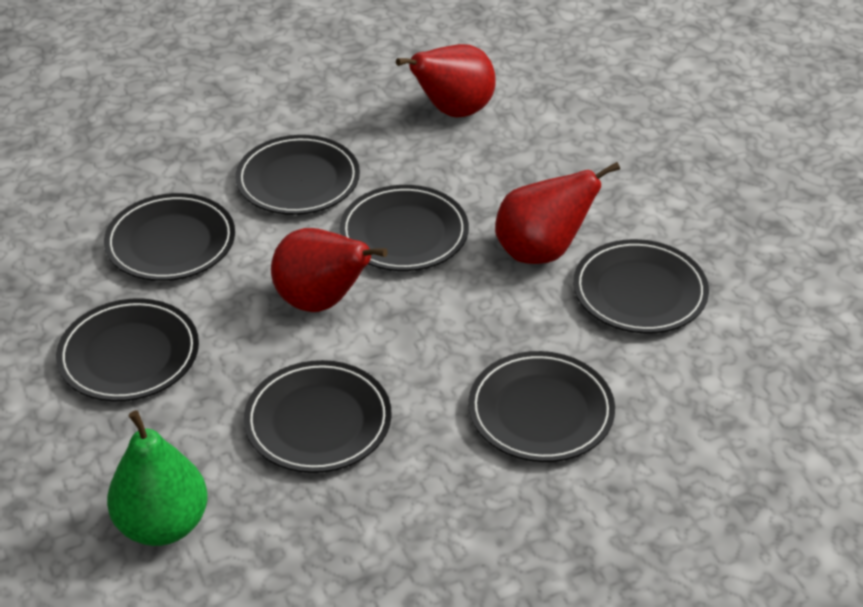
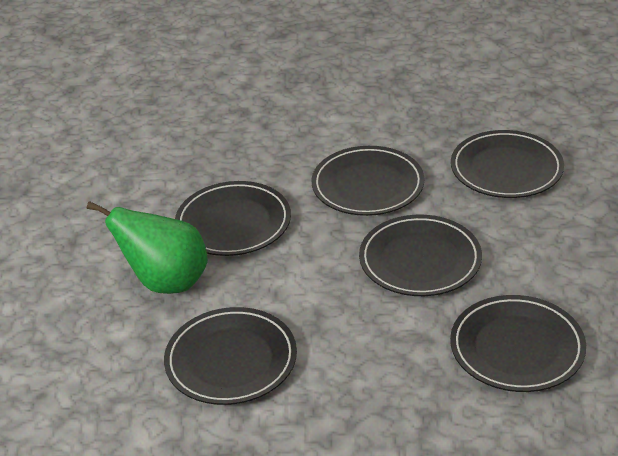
black plate: 7 -> 6
red pear: 3 -> 0

